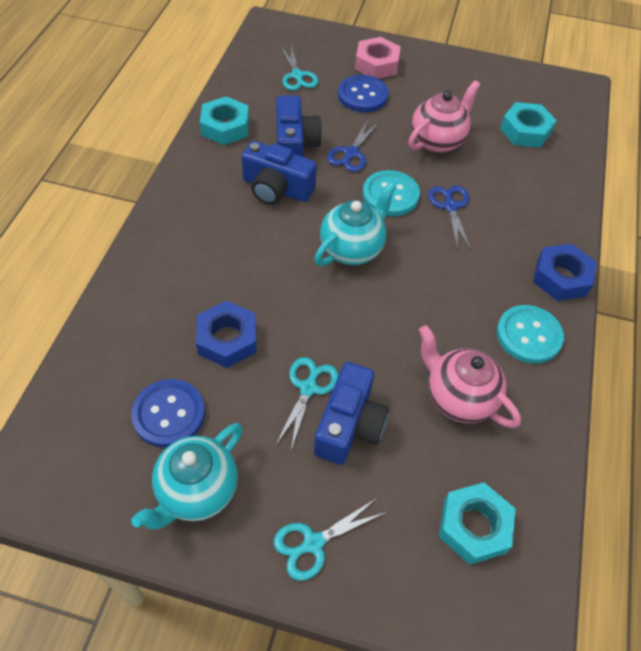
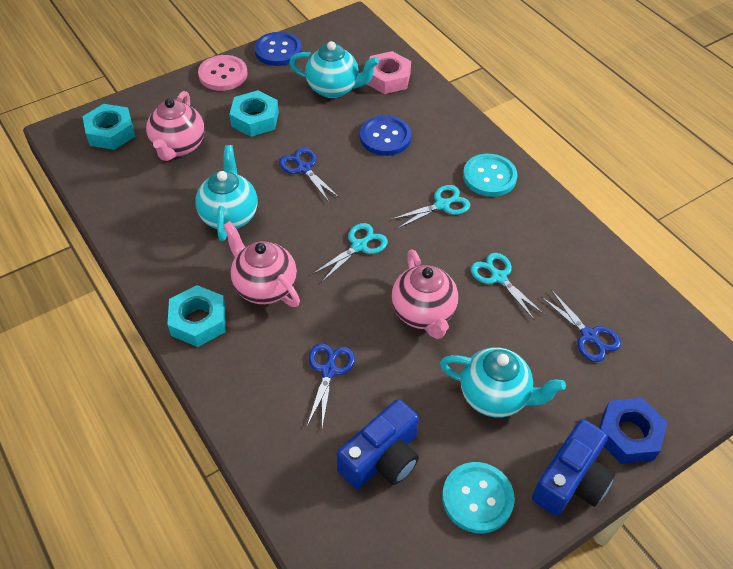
blue camera: 3 -> 2
blue nut: 2 -> 1
blue scissors: 2 -> 3
pink button: 0 -> 1
pink teapot: 2 -> 3
turquoise teapot: 2 -> 3

